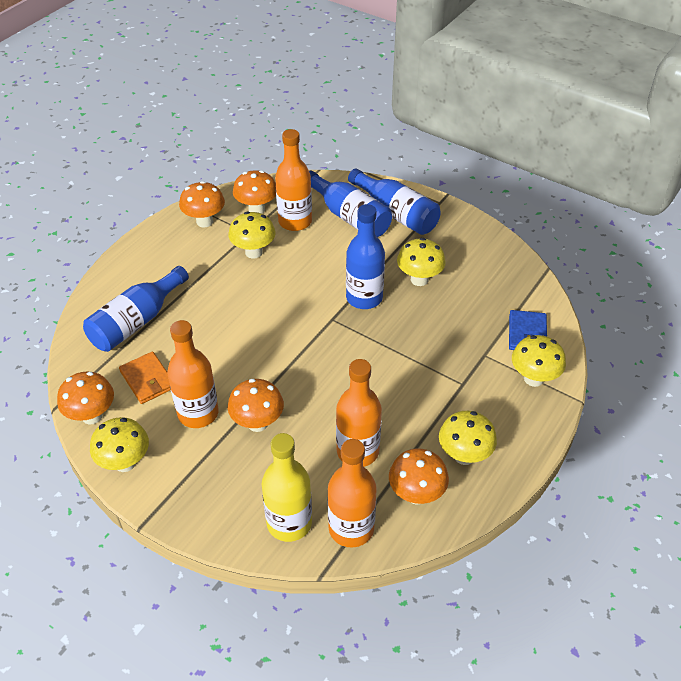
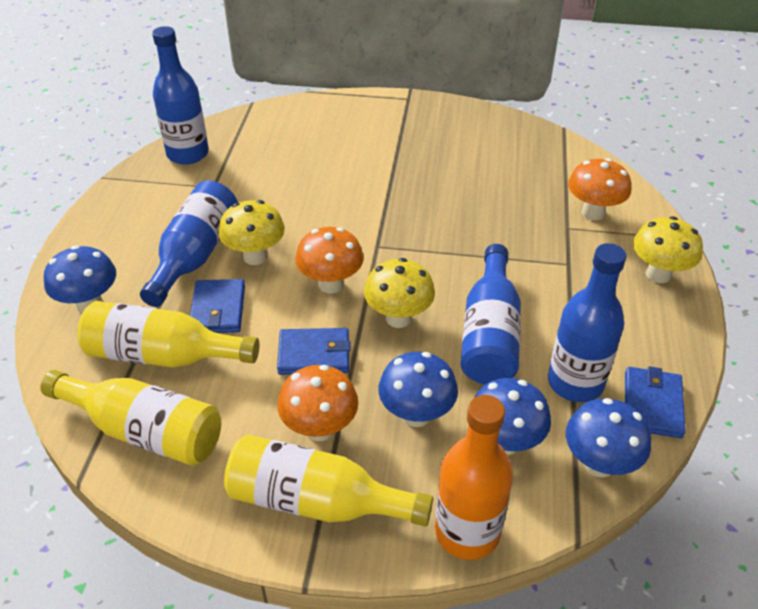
blue mushroom: 0 -> 4
blue wallet: 1 -> 3
orange bottle: 4 -> 1
orange mushroom: 5 -> 3
orange wallet: 1 -> 0
yellow bottle: 1 -> 3
yellow mushroom: 5 -> 3

